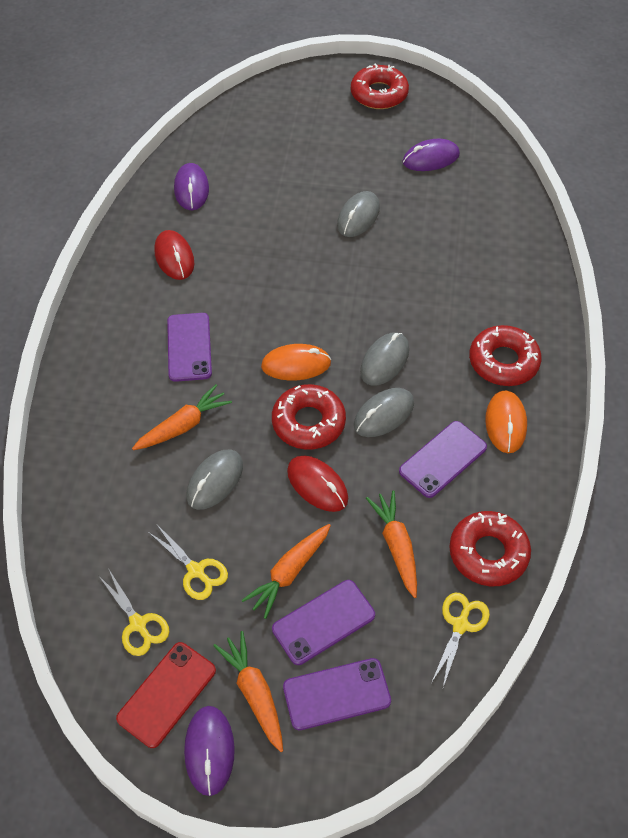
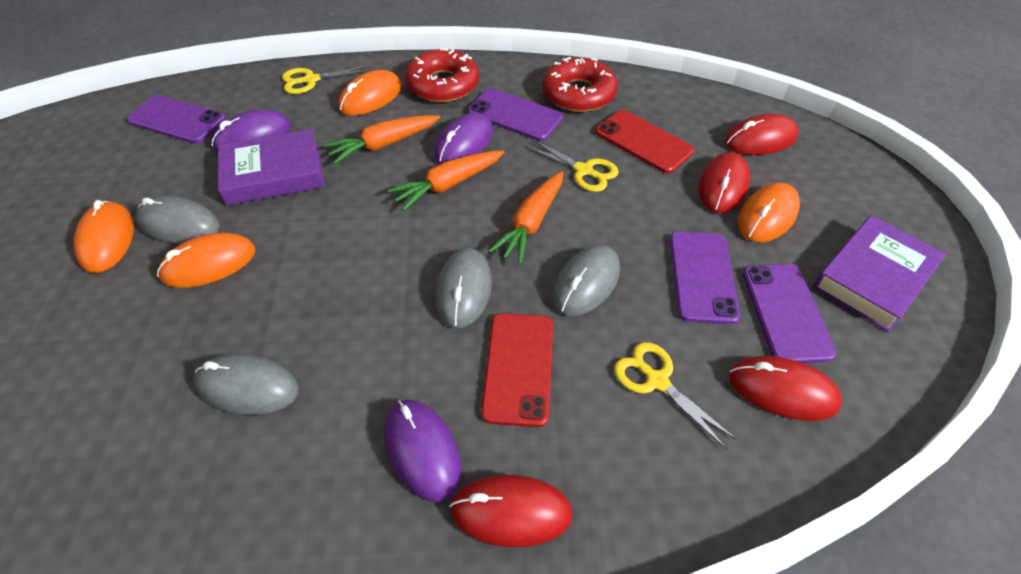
orange carrot: 4 -> 3
orange mouse: 2 -> 4
purple book: 0 -> 2
red donut: 4 -> 2
red mouse: 2 -> 4
red phone: 1 -> 2

